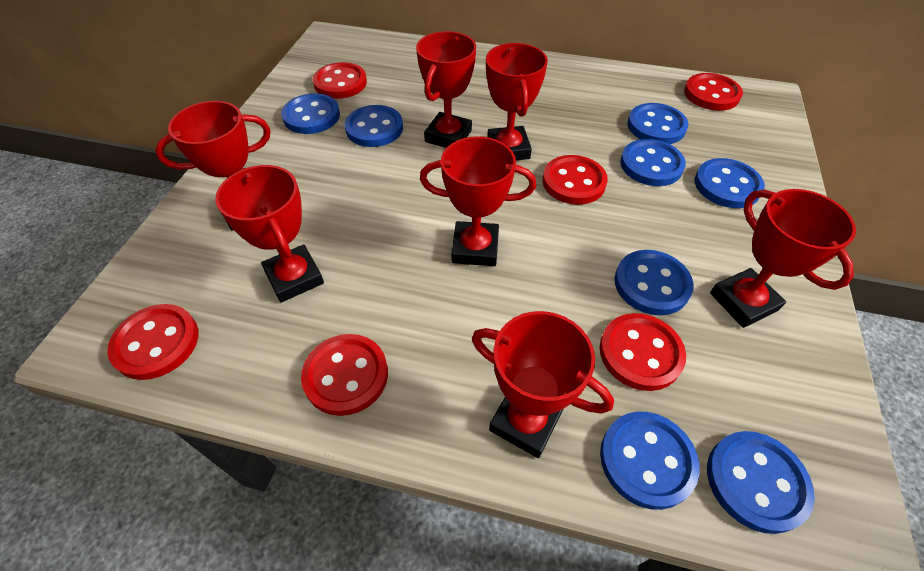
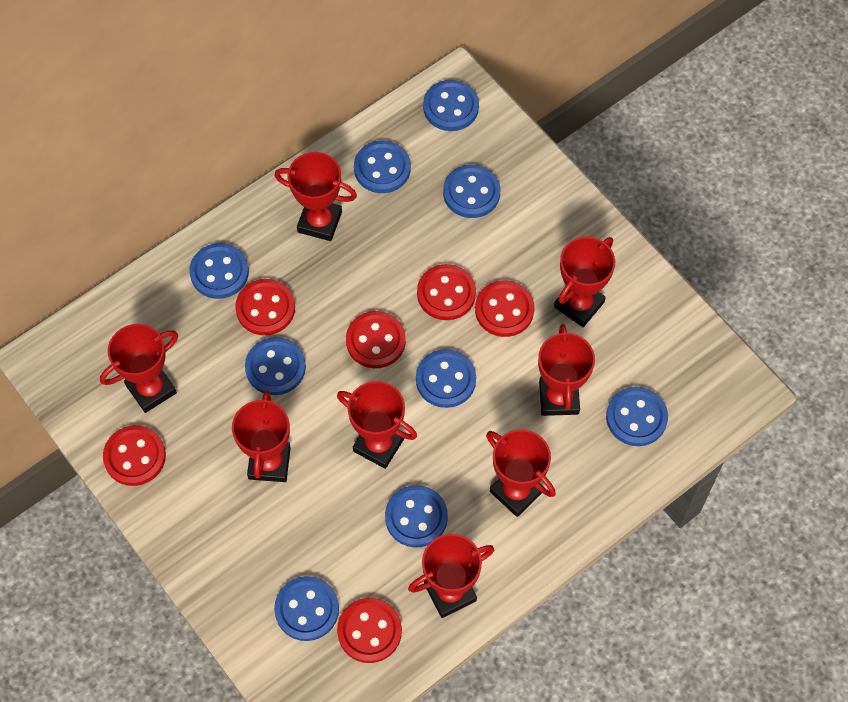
blue button: 8 -> 9
red trophy: 7 -> 8

